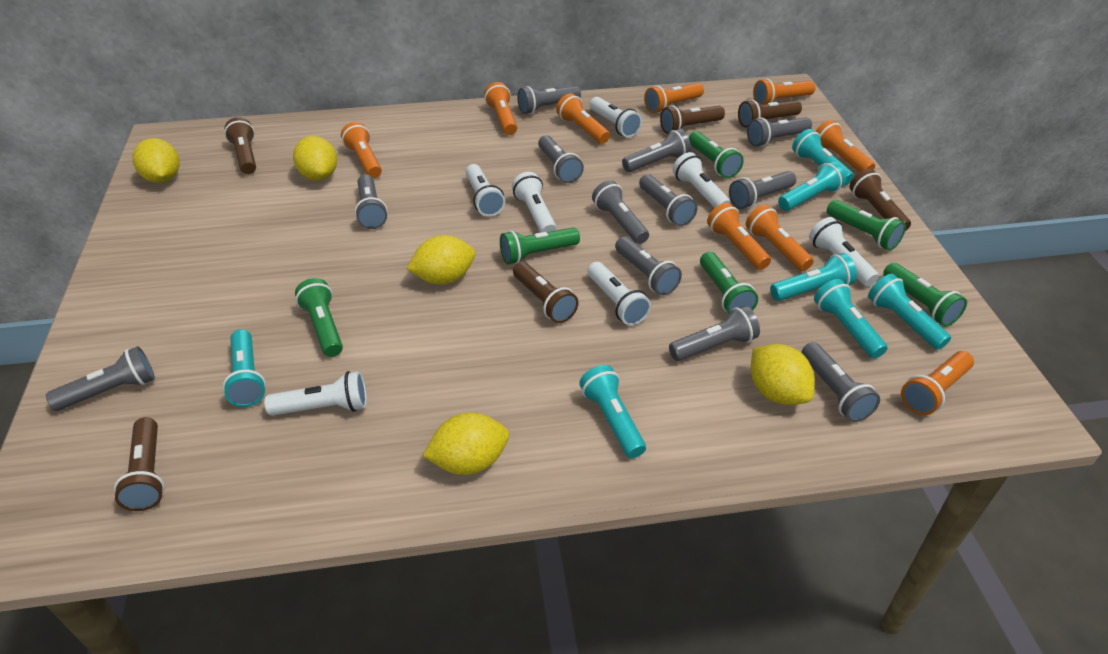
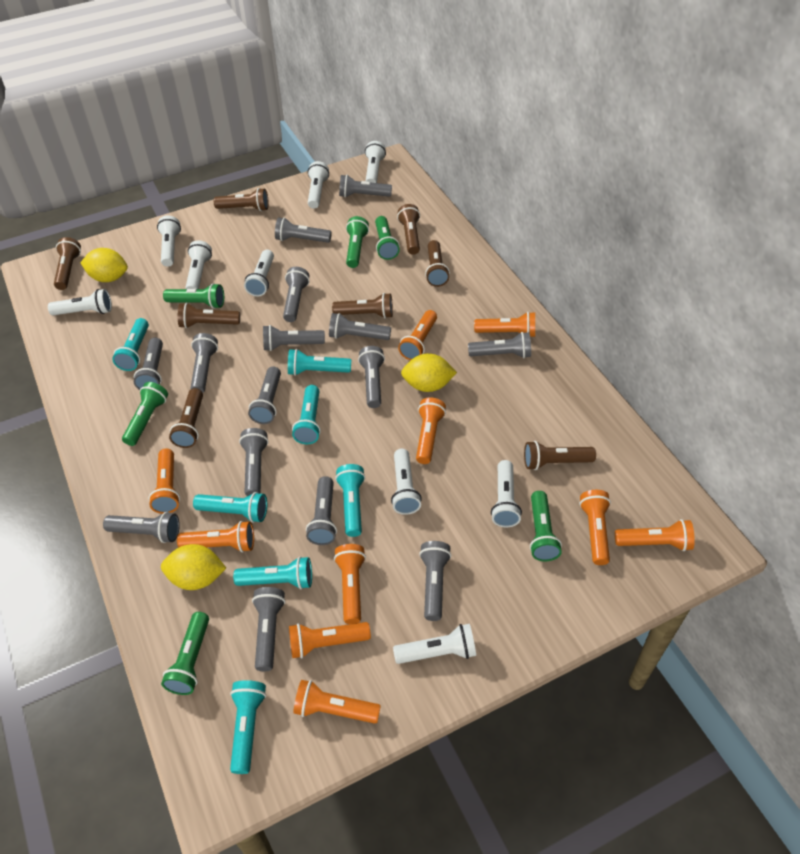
brown flashlight: 6 -> 8
grey flashlight: 12 -> 15
orange flashlight: 9 -> 10
white flashlight: 7 -> 9
yellow lemon: 5 -> 3

